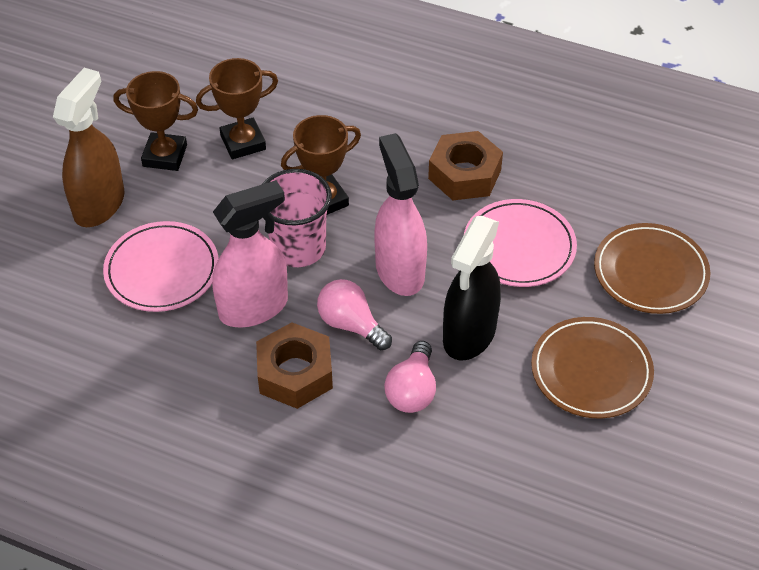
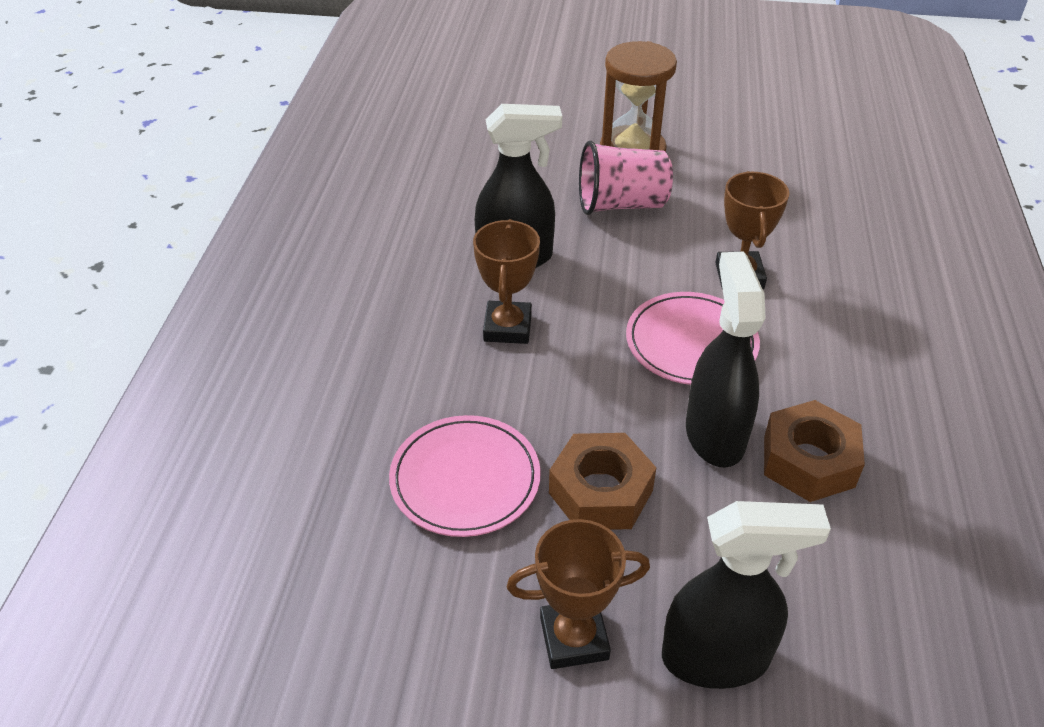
black spray bottle: 1 -> 3
brown hourglass: 0 -> 1
brown plate: 2 -> 0
brown spray bottle: 1 -> 0
pink light bulb: 2 -> 0
pink spray bottle: 2 -> 0

